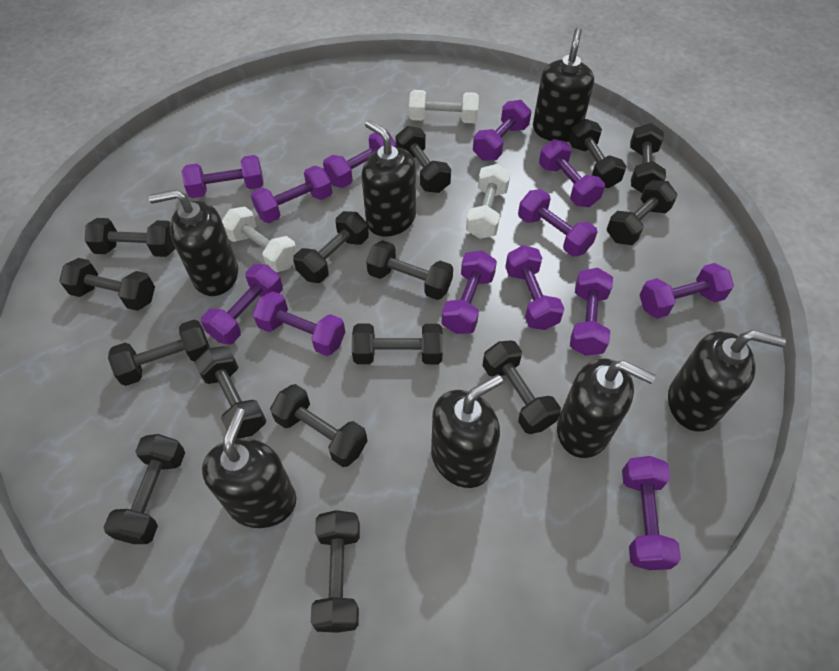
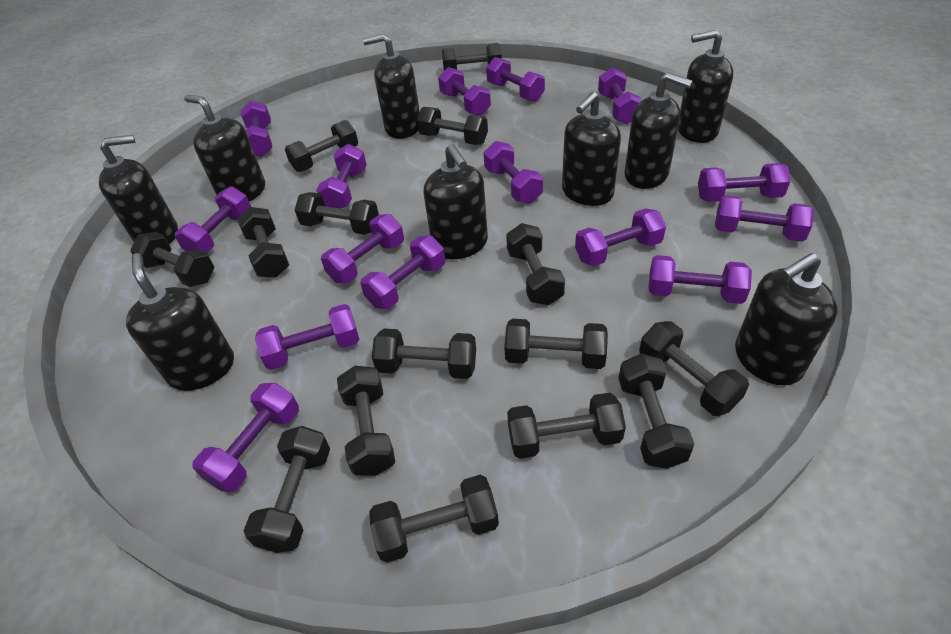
black soap dispenser: 7 -> 9
purple dumbbell: 13 -> 15
white dumbbell: 3 -> 0

